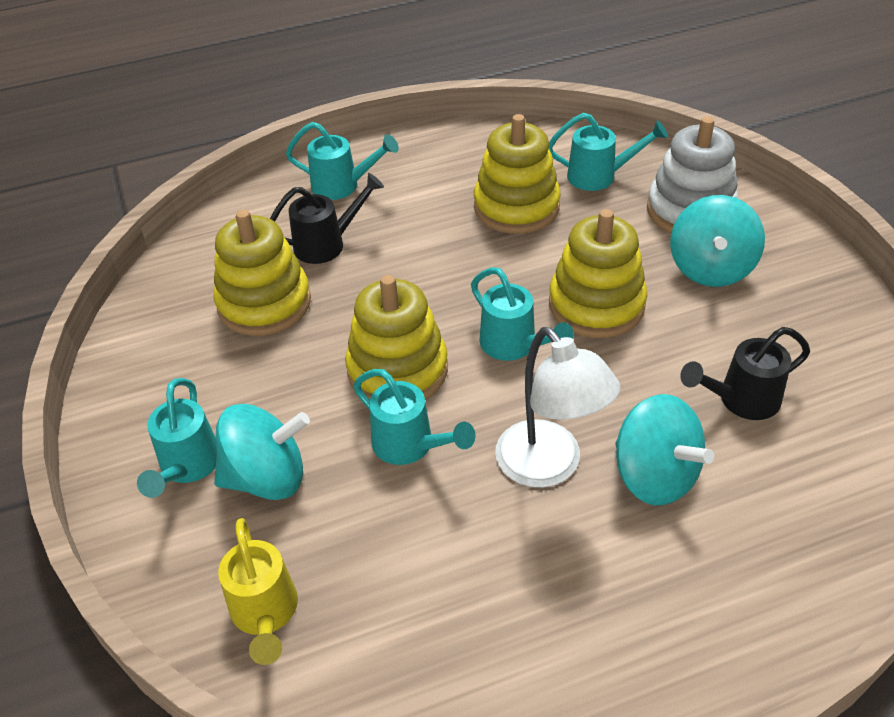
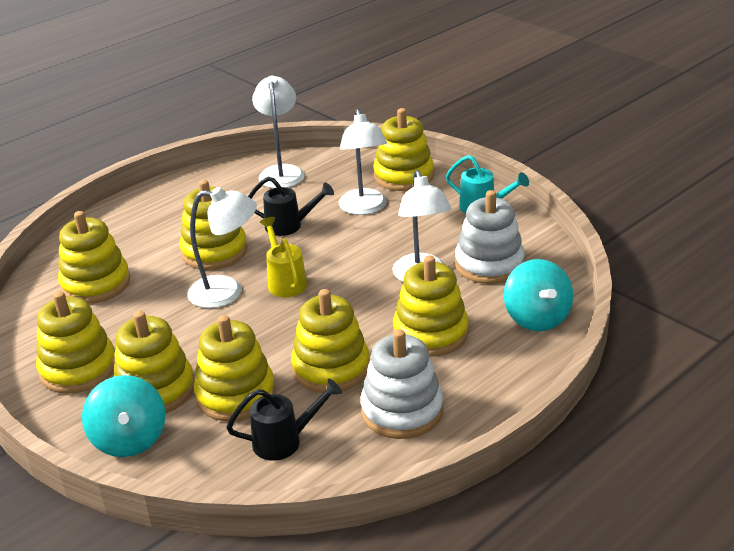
turquoise spinning top: 3 -> 2
turquoise watering can: 5 -> 1
white lamp: 1 -> 4
white stacking toy: 1 -> 2
yellow stacking toy: 4 -> 8

